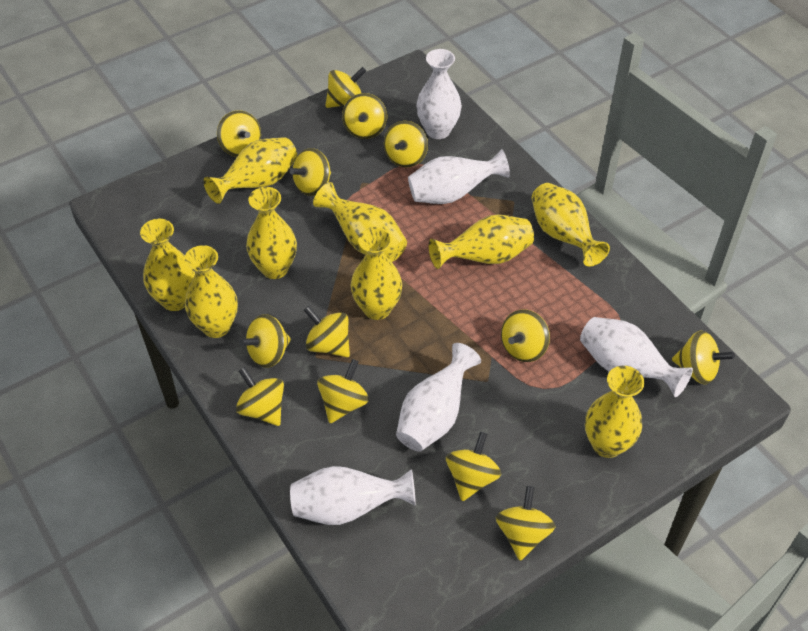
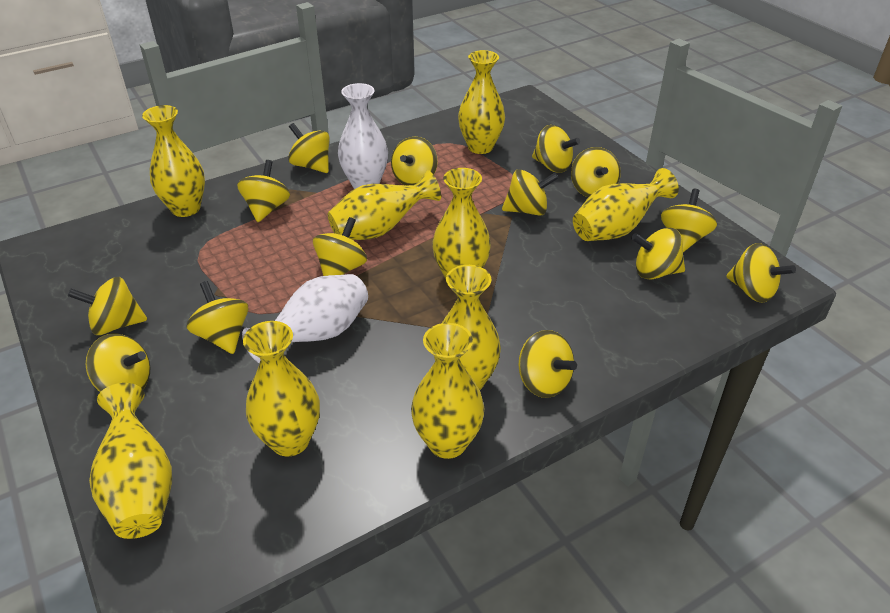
white vase: 5 -> 2
yellow spinning top: 13 -> 14

